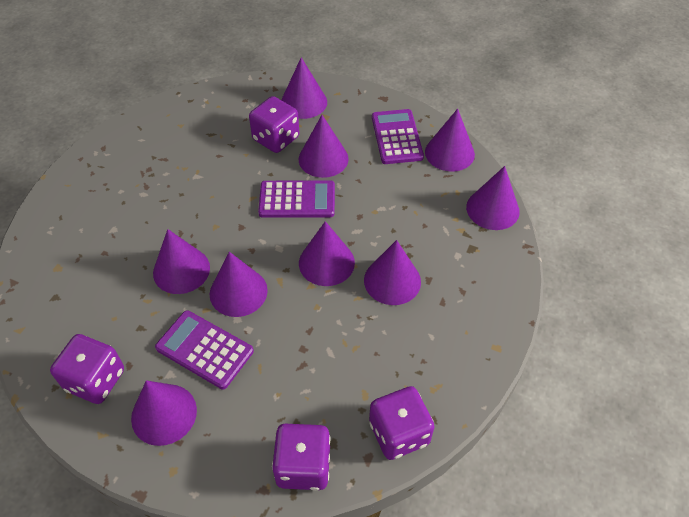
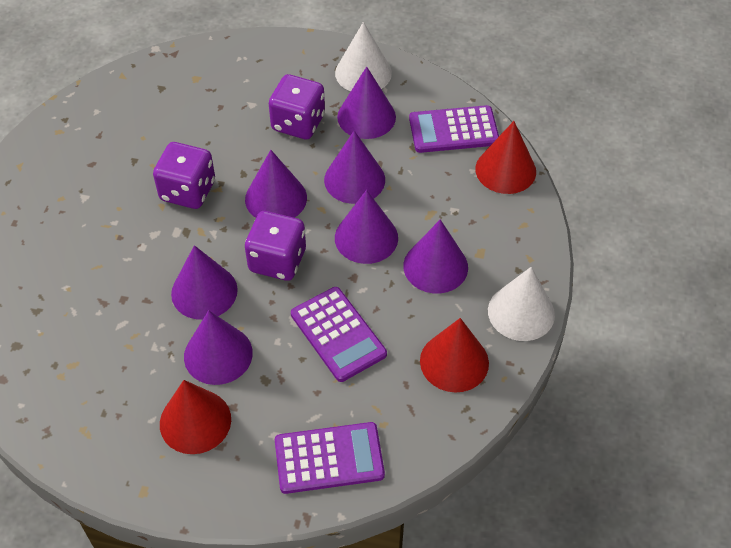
purple cone: 9 -> 7
purple dice: 4 -> 3
red cone: 0 -> 3
white cone: 0 -> 2

